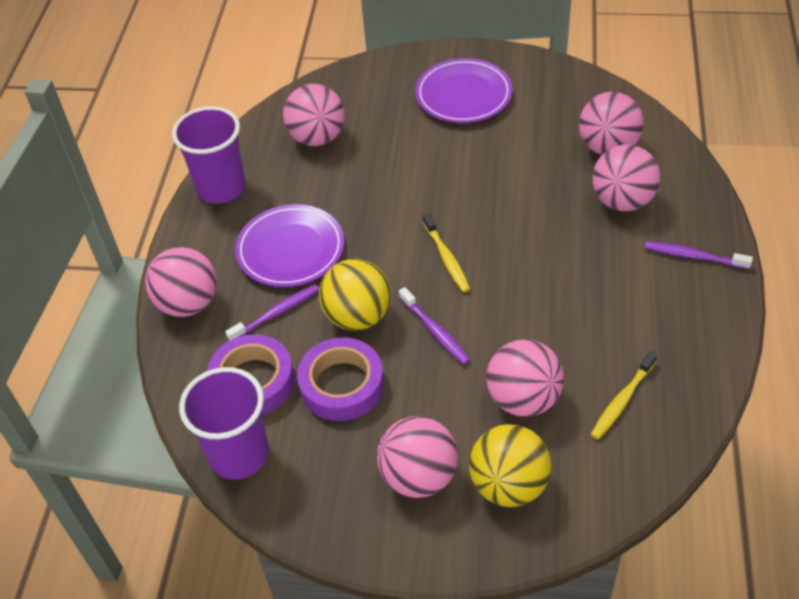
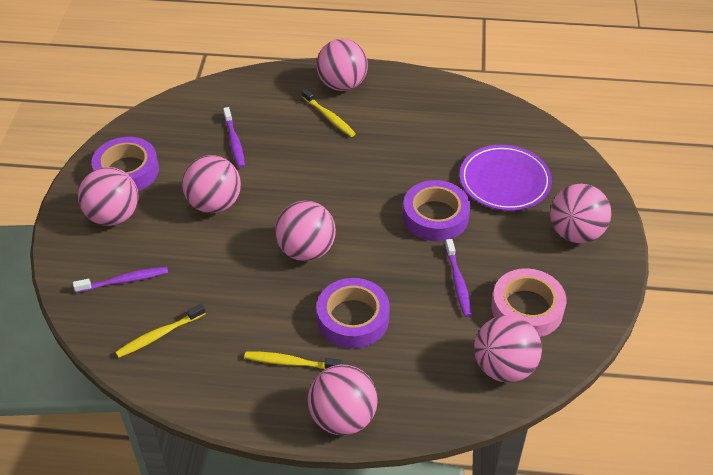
pink ball: 6 -> 7
pink tape: 0 -> 1
purple cup: 2 -> 0
purple plate: 2 -> 1
purple tape: 2 -> 3
yellow ball: 2 -> 0
yellow toothbrush: 2 -> 3

